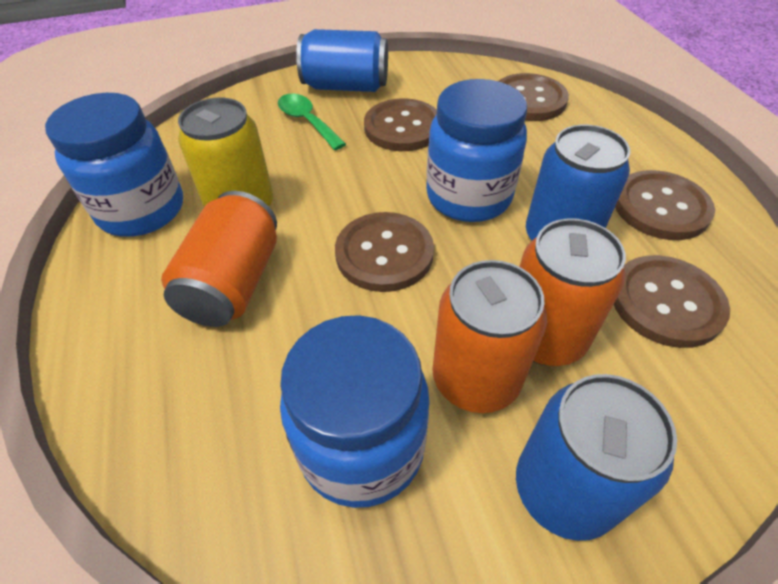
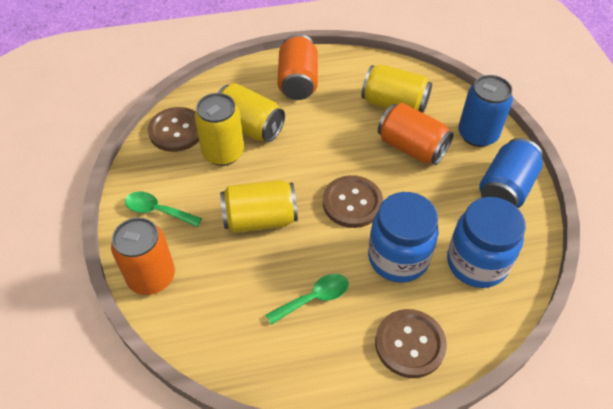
blue can: 3 -> 2
blue jar: 3 -> 2
brown button: 5 -> 3
green spoon: 1 -> 2
yellow can: 1 -> 4

